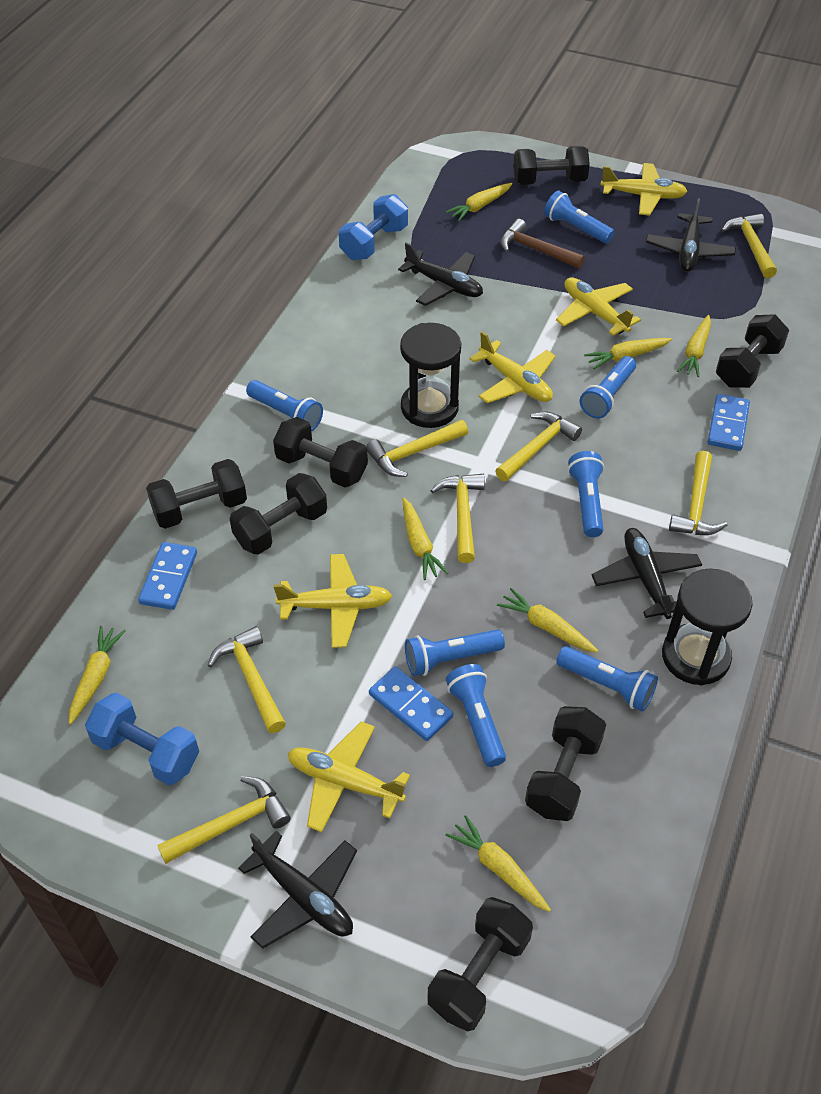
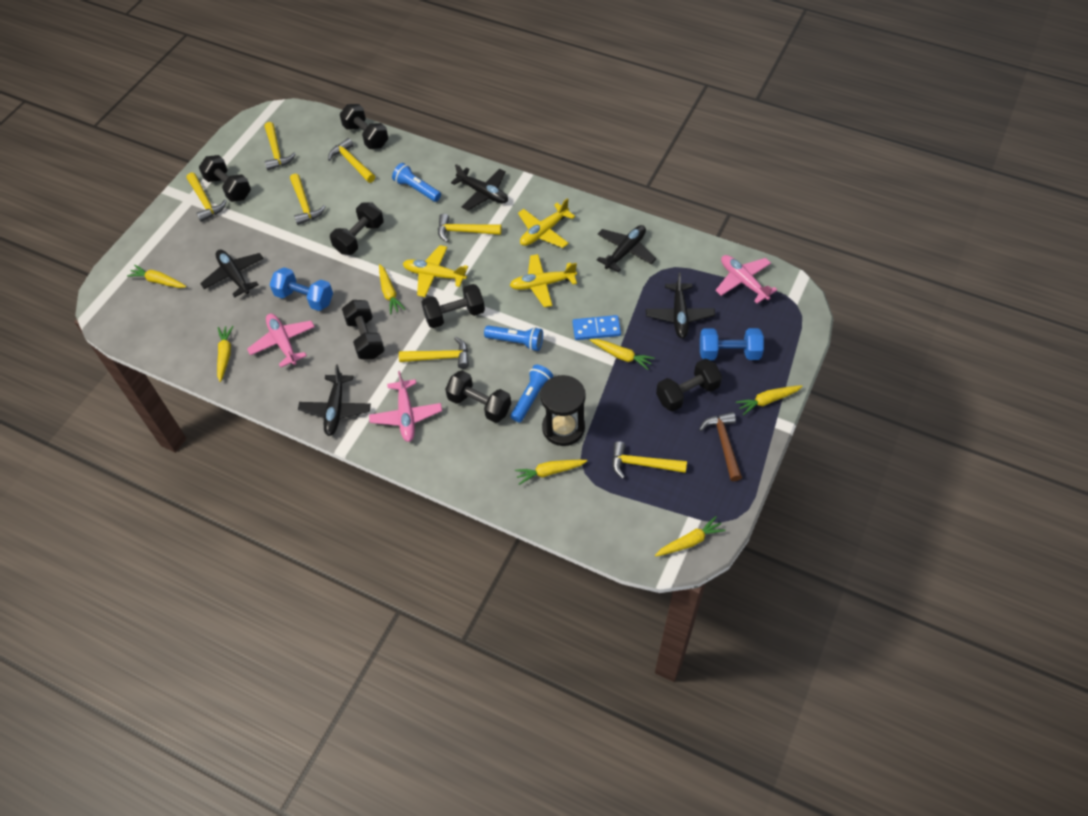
black hourglass: 2 -> 1
black plane: 4 -> 5
blue domino: 3 -> 1
blue flashlight: 7 -> 3
pink plane: 0 -> 3
yellow plane: 5 -> 3

